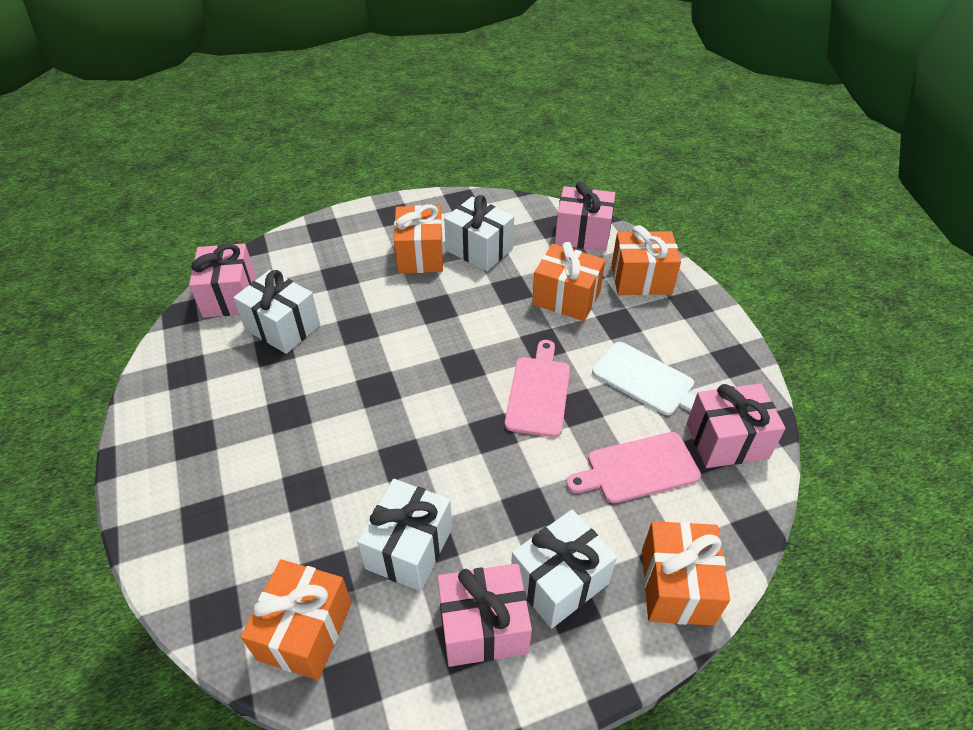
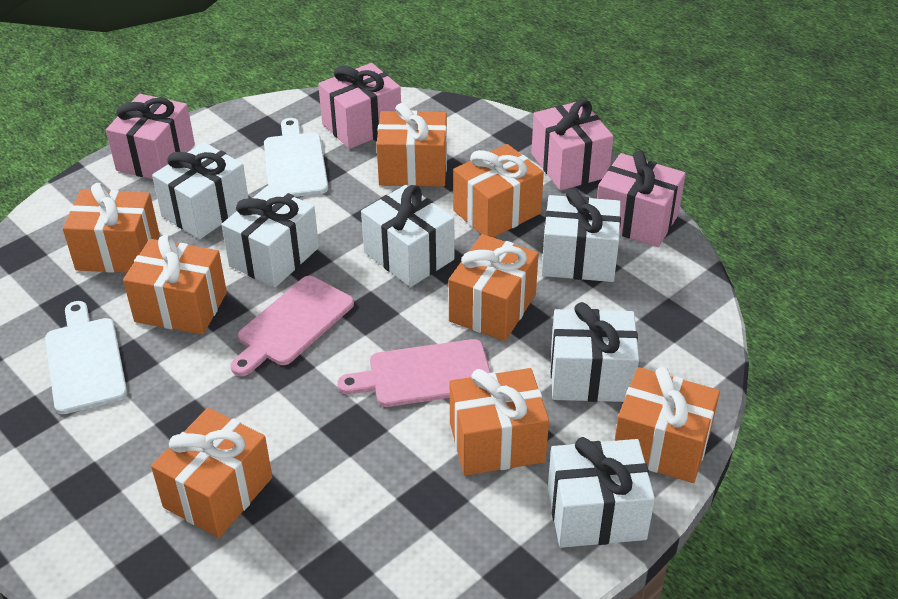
orange gift: 5 -> 8
white cutting board: 1 -> 2
white gift: 4 -> 6

